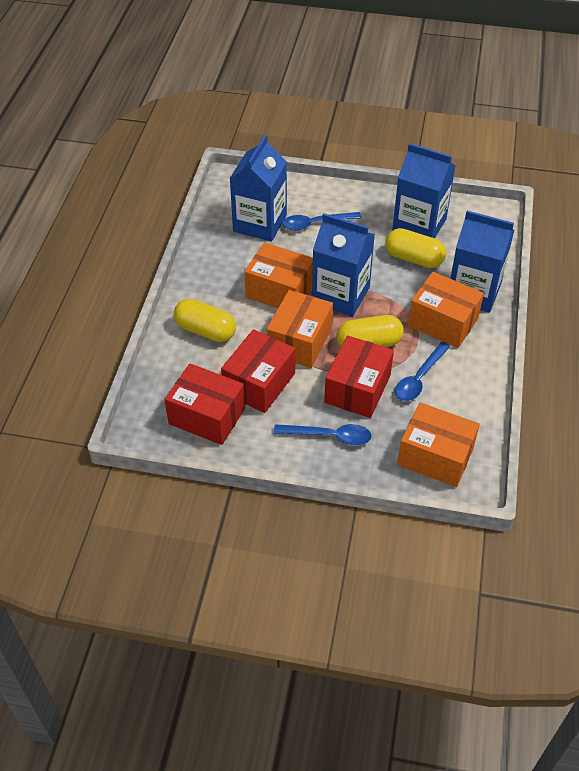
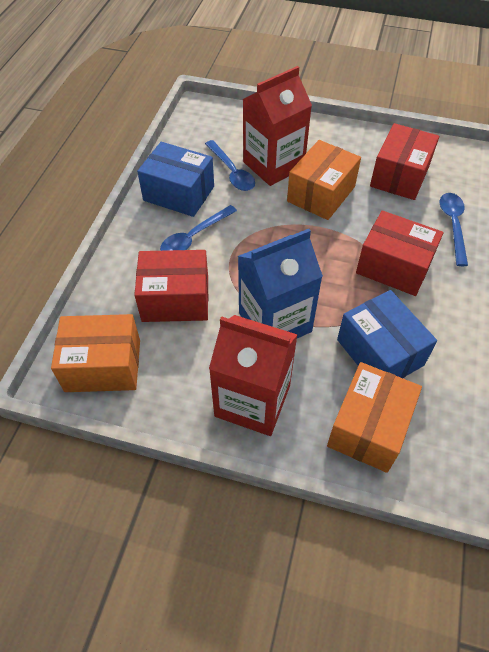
blue box: 0 -> 2
blue carton: 4 -> 1
orange box: 4 -> 3
red carton: 0 -> 2
yellow capsule: 3 -> 0

